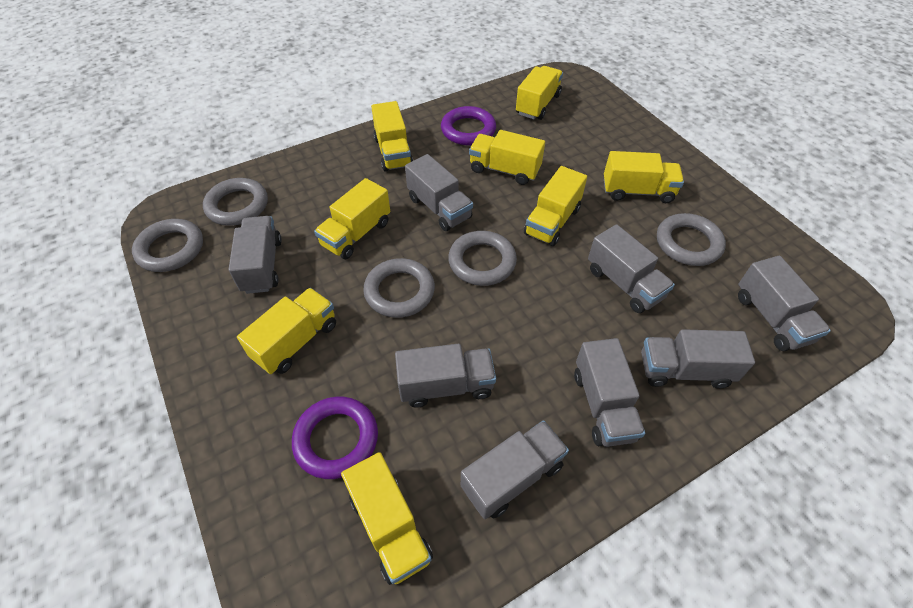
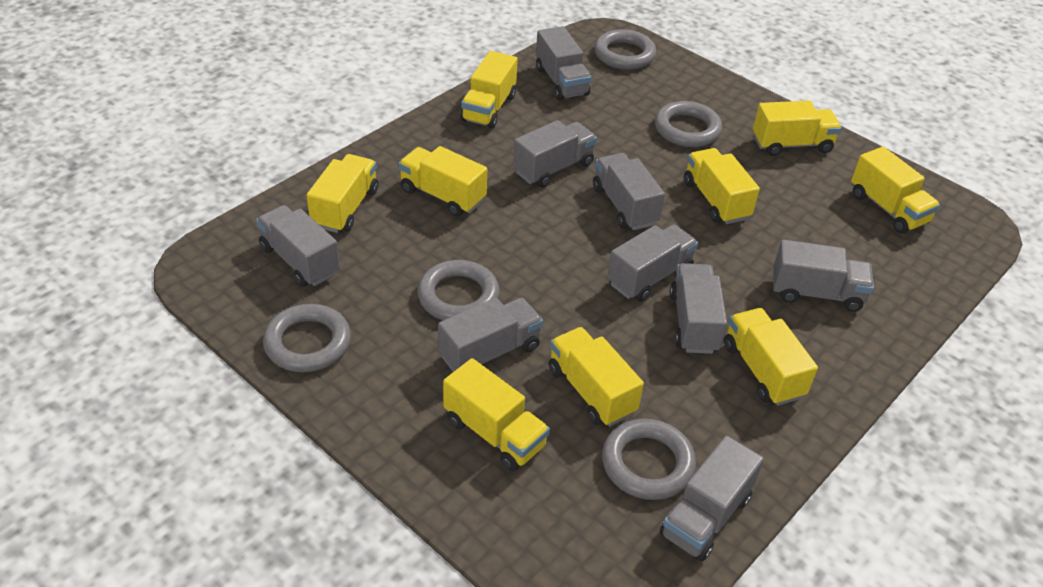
grey truck: 8 -> 9
purple ring: 2 -> 0
yellow truck: 8 -> 9

